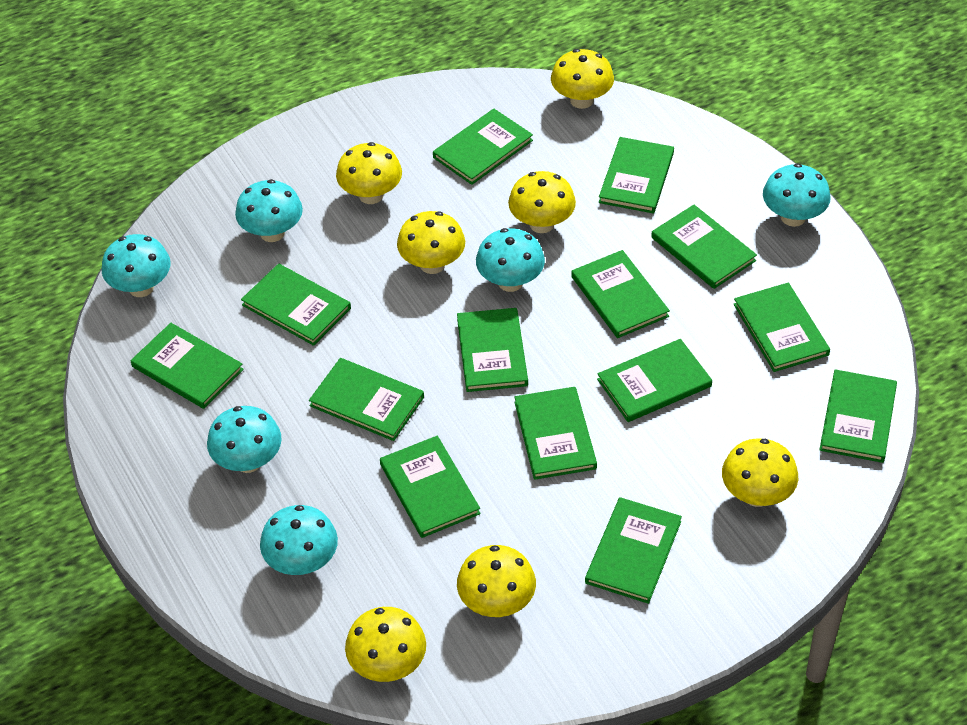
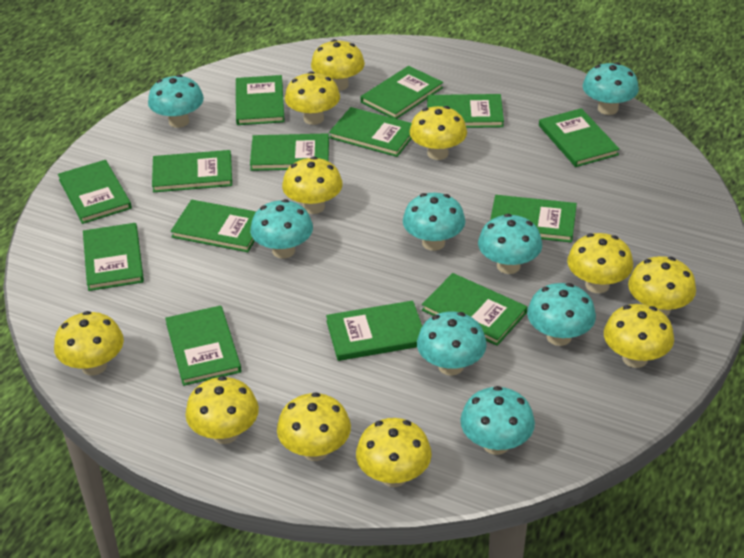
turquoise mushroom: 6 -> 8
yellow mushroom: 7 -> 11

